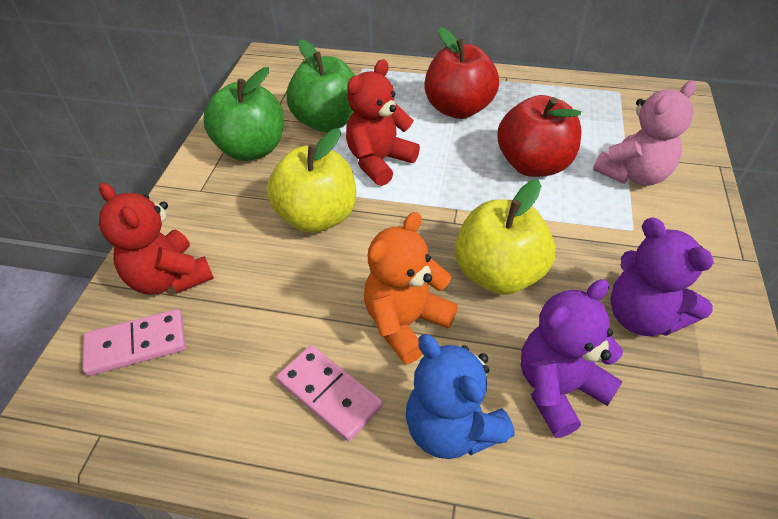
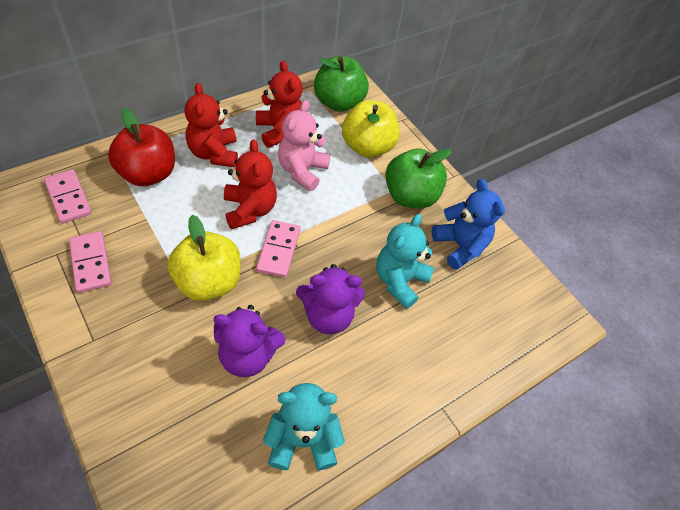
orange teddy bear: 1 -> 0
pink domino: 2 -> 3
red apple: 2 -> 1
red teddy bear: 2 -> 3
turquoise teddy bear: 0 -> 2

